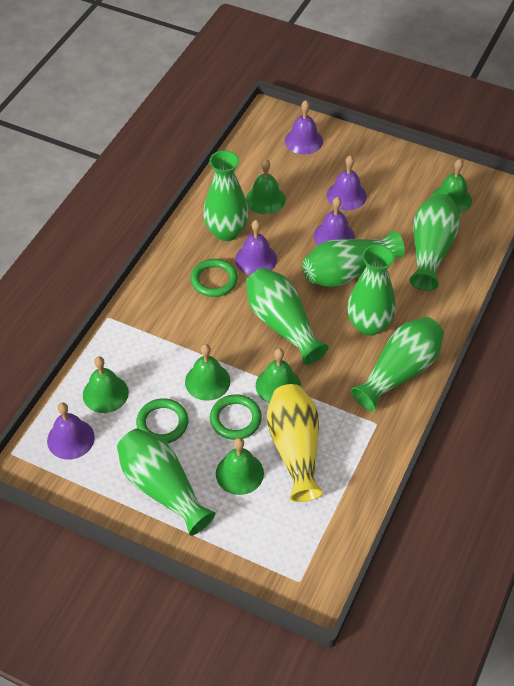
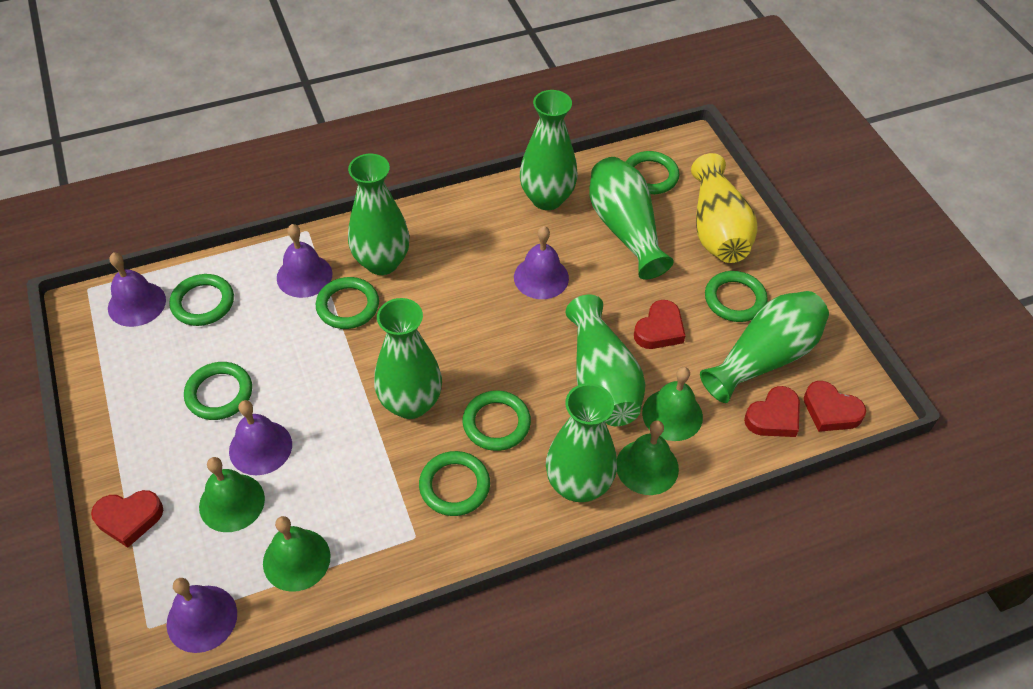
green bell: 6 -> 4
green ring: 3 -> 7
red heart: 0 -> 4

